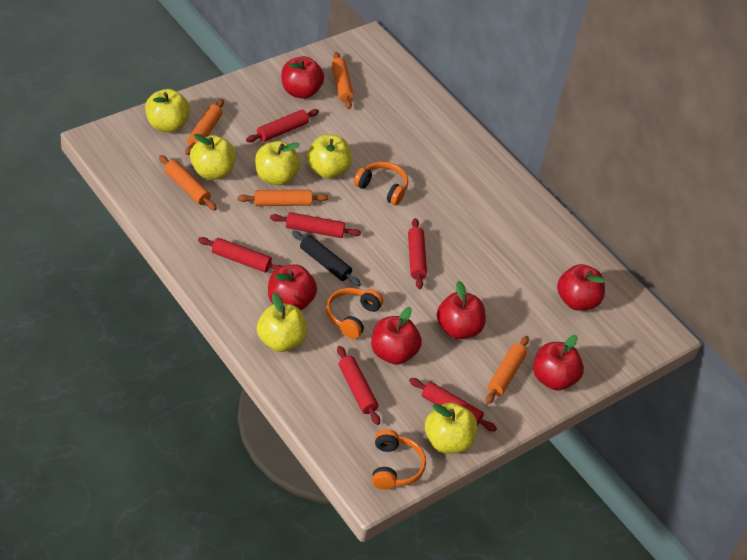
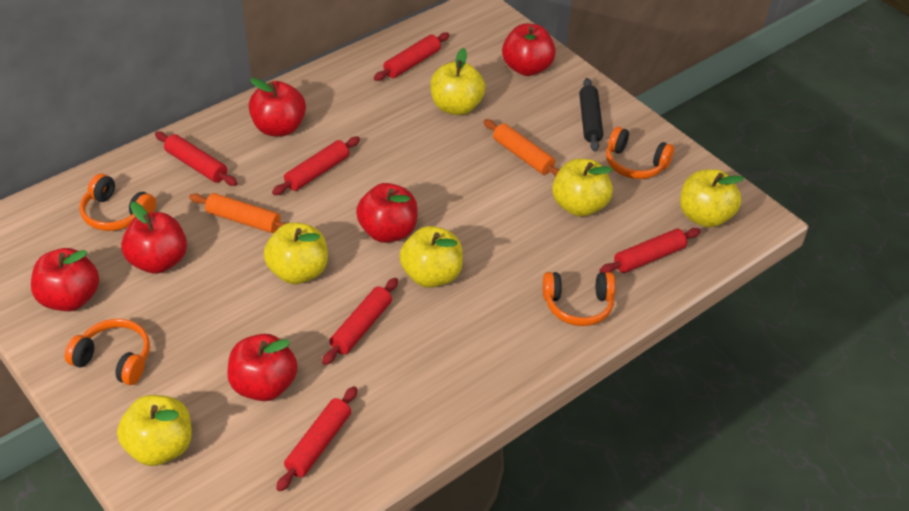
orange headphones: 3 -> 4
orange rolling pin: 5 -> 2

